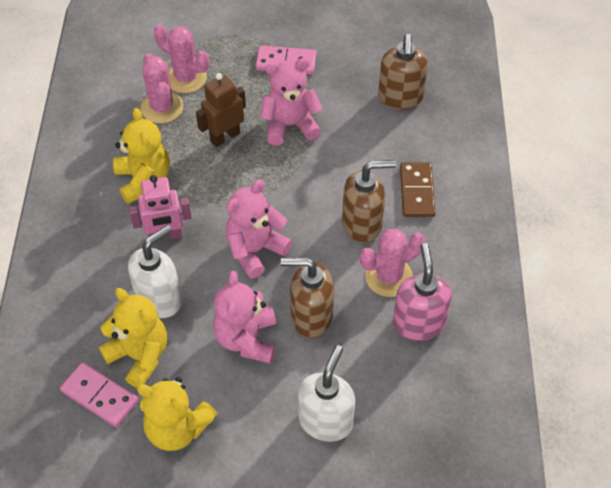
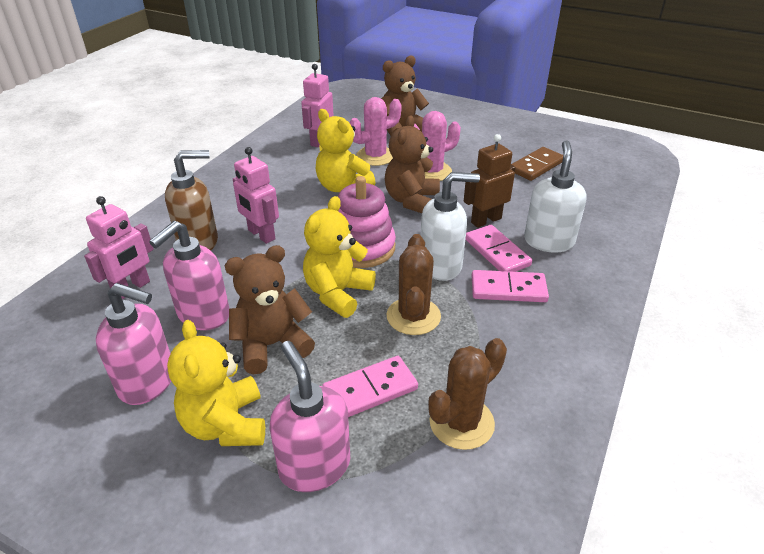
brown cactus: 0 -> 2
brown soap dispenser: 3 -> 1
brown teddy bear: 0 -> 3
pink cactus: 3 -> 2
pink domino: 2 -> 3
pink robot: 1 -> 3
pink soap dispenser: 1 -> 3
pink stacking toy: 0 -> 1
pink teddy bear: 3 -> 0

